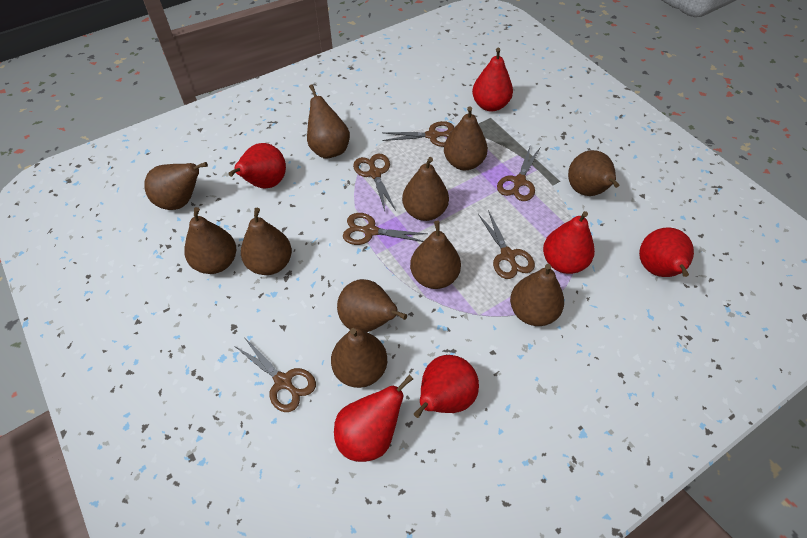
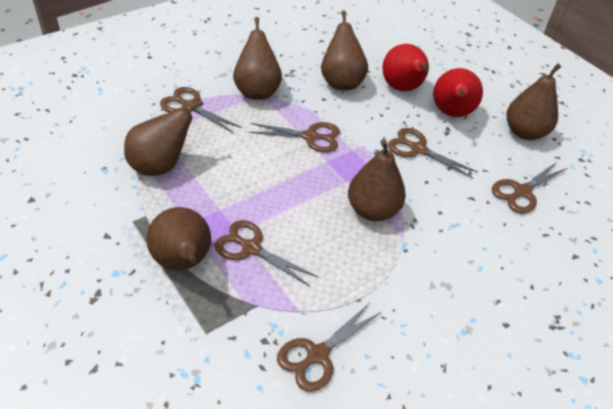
brown pear: 11 -> 6
red pear: 6 -> 2

